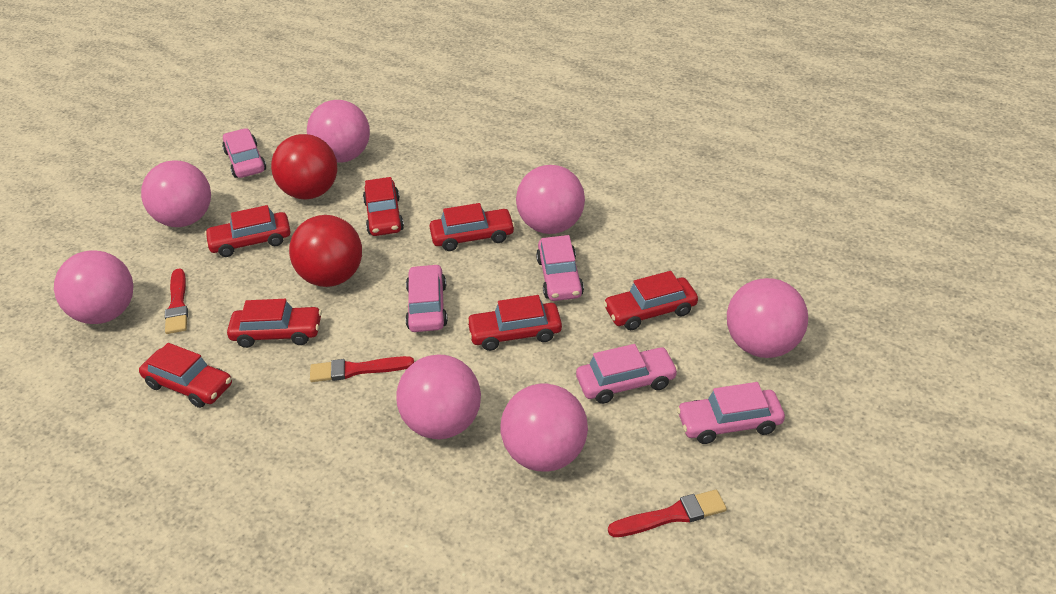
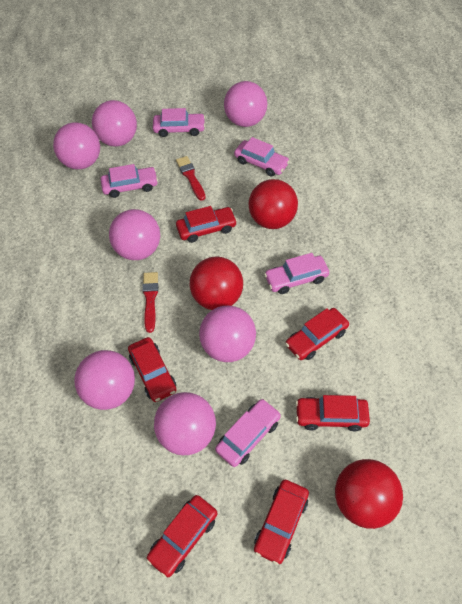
red ball: 2 -> 3
red brush: 3 -> 2
red car: 7 -> 6

